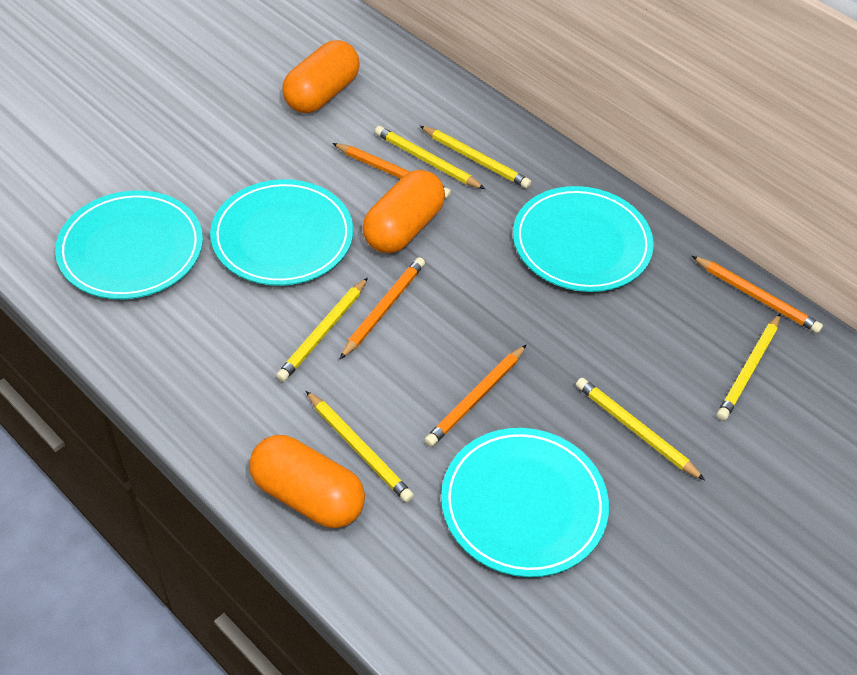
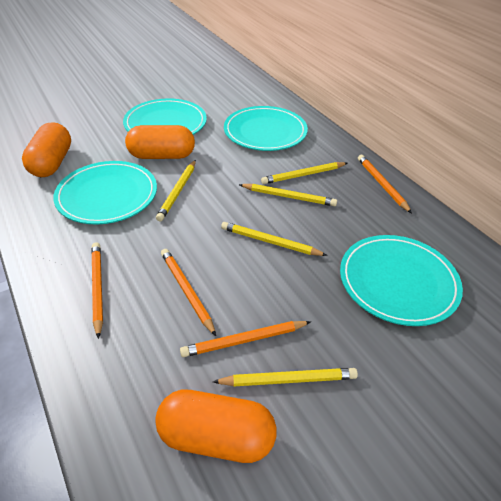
yellow pencil: 6 -> 5

